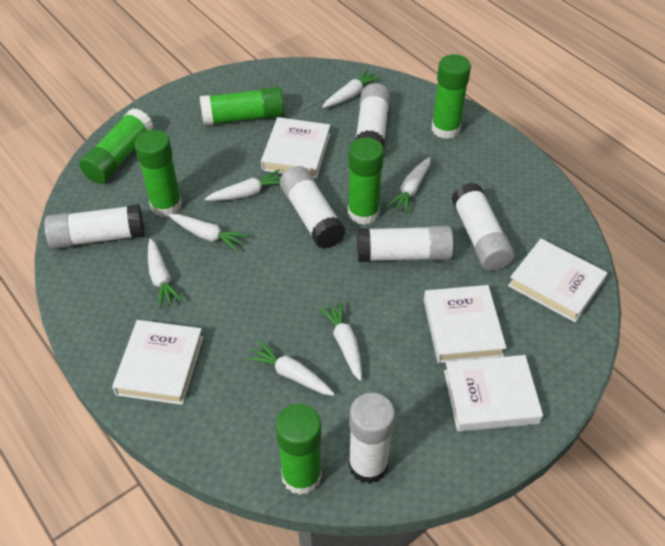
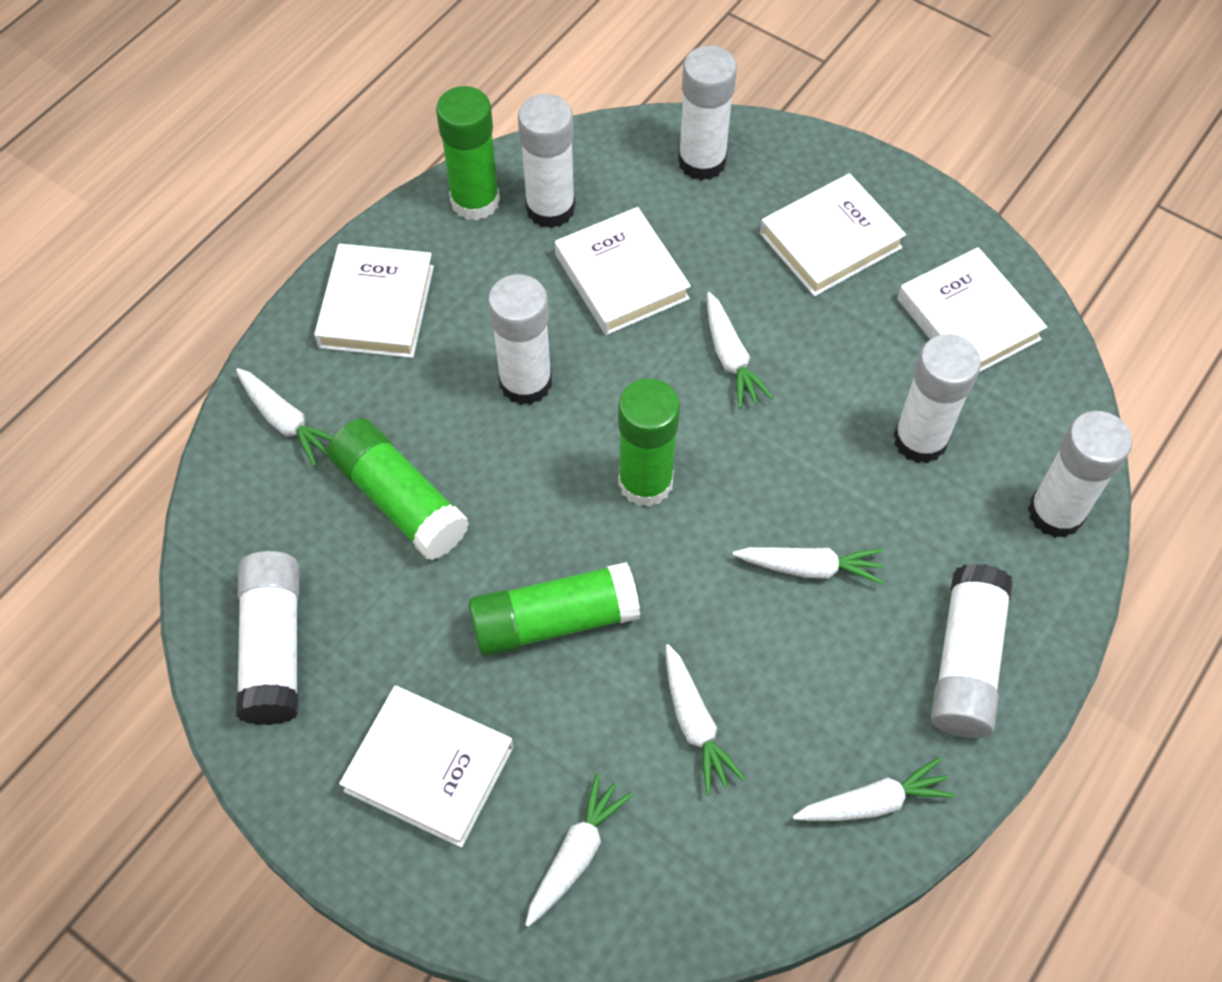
green glue stick: 6 -> 4
white carrot: 7 -> 6
white glue stick: 6 -> 7

